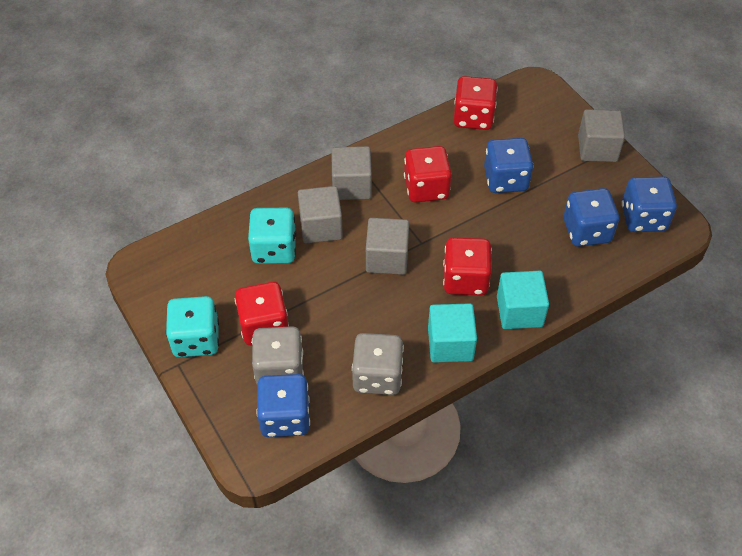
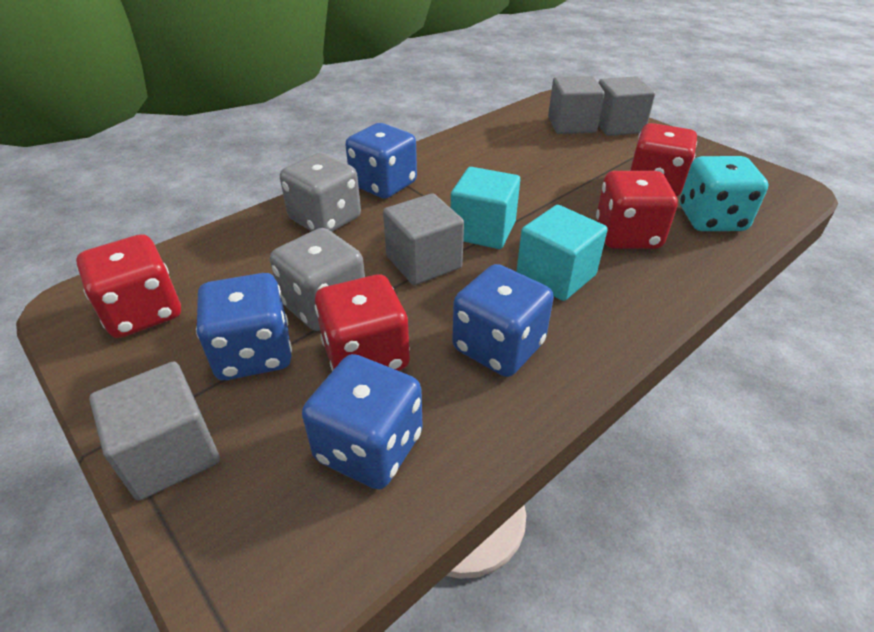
turquoise dice: 2 -> 1

